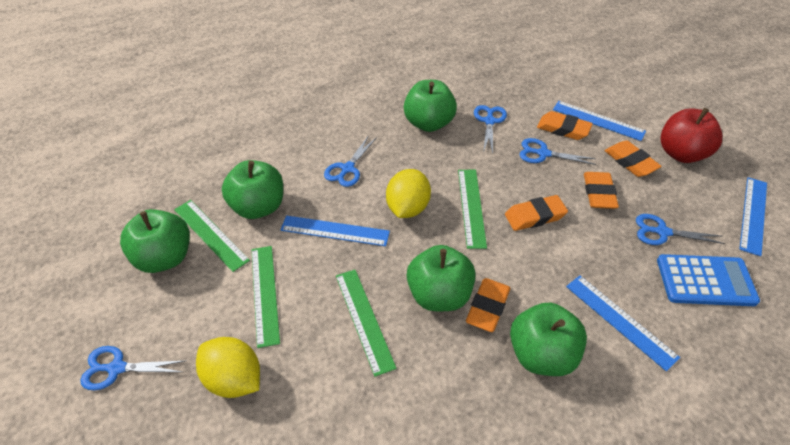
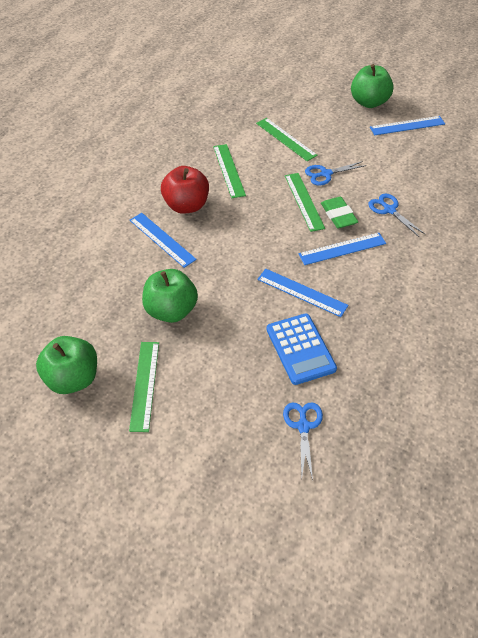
blue scissors: 5 -> 3
green apple: 5 -> 3
green eraser: 0 -> 1
orange eraser: 5 -> 0
yellow lemon: 2 -> 0

